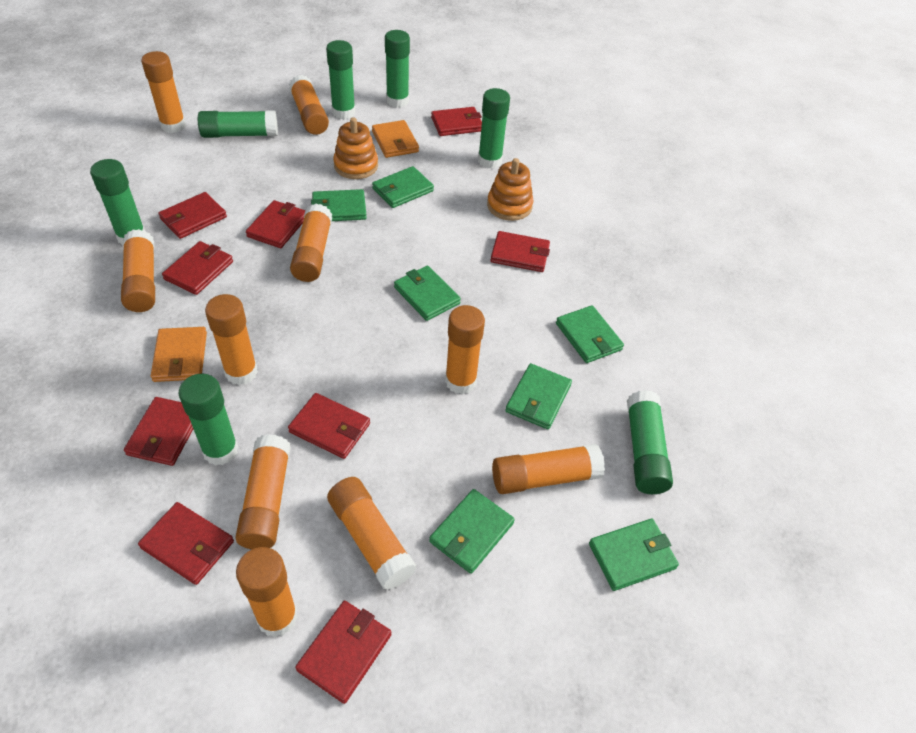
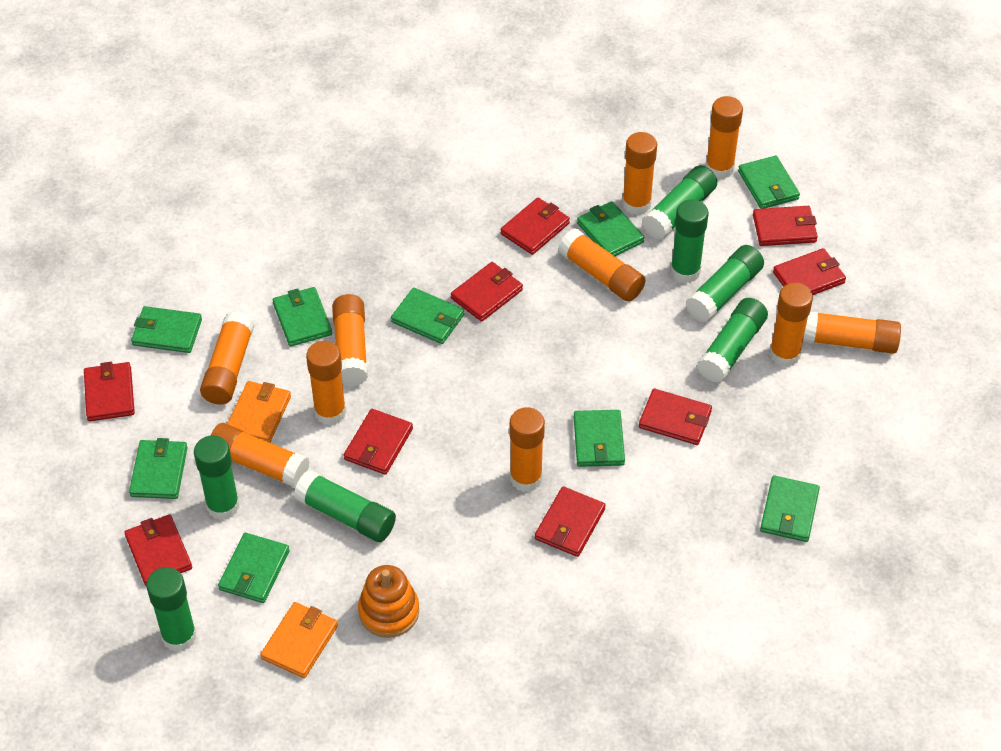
green wallet: 7 -> 9
orange stacking toy: 2 -> 1

